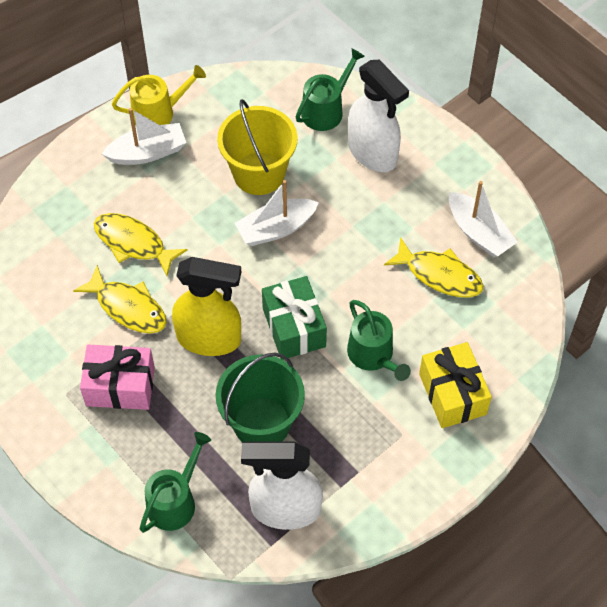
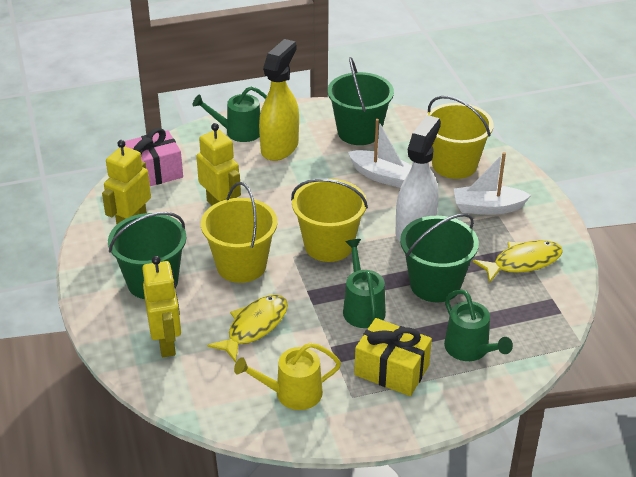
green bucket: 1 -> 3
green gift: 1 -> 0
white boat: 3 -> 2
white spray bottle: 2 -> 1
yellow bucket: 1 -> 3
yellow fish: 3 -> 2
yellow robot: 0 -> 3

